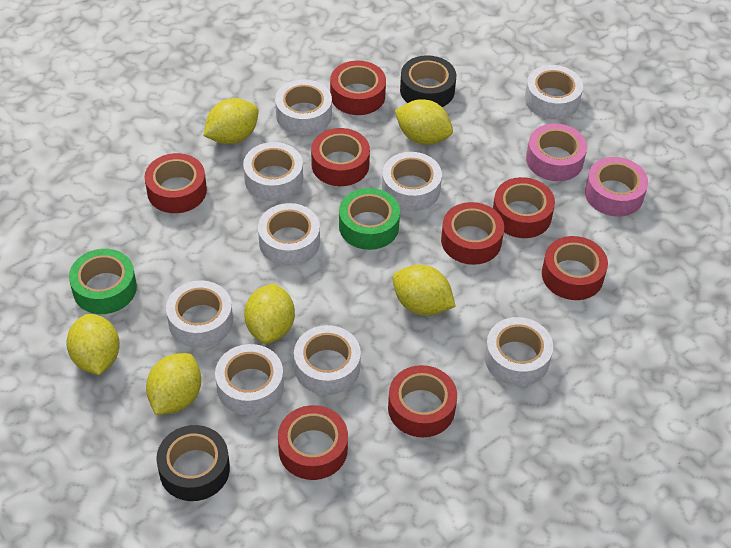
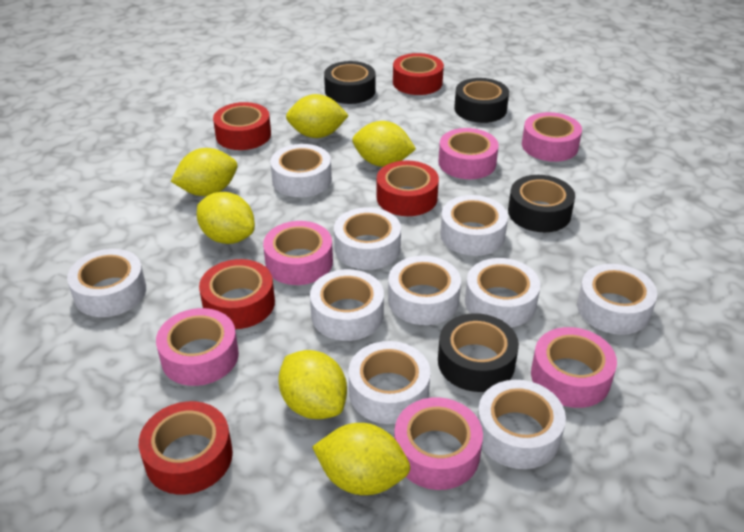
black tape: 2 -> 4
green tape: 2 -> 0
pink tape: 2 -> 6
red tape: 8 -> 5
white tape: 9 -> 10

